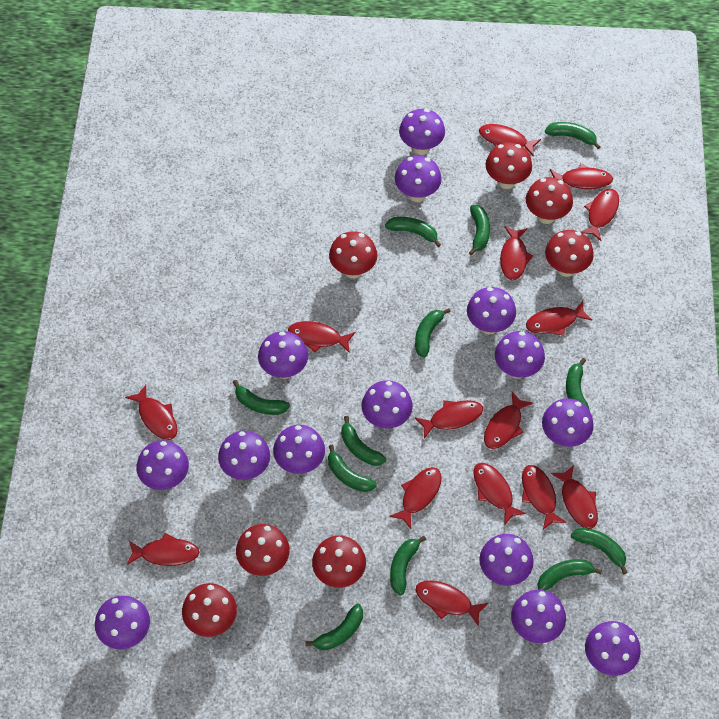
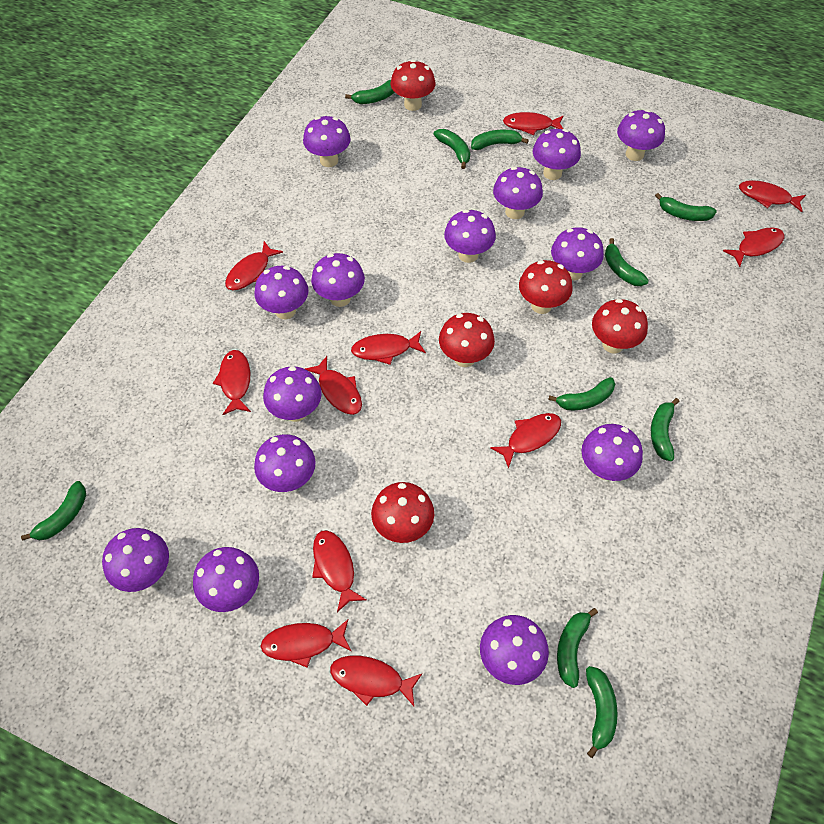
green banana: 12 -> 10
red fish: 15 -> 11
red mushroom: 7 -> 5

